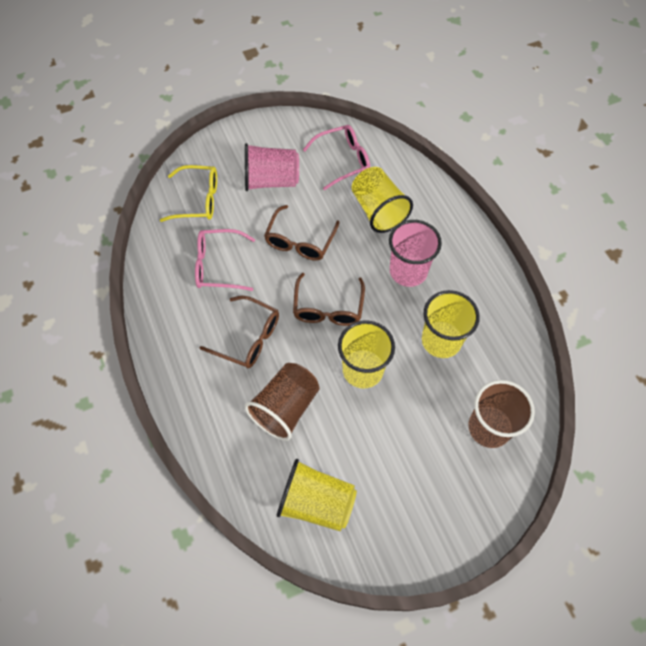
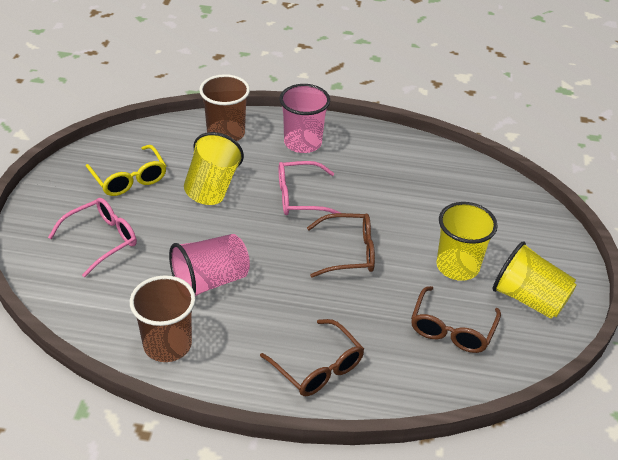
yellow cup: 4 -> 3

